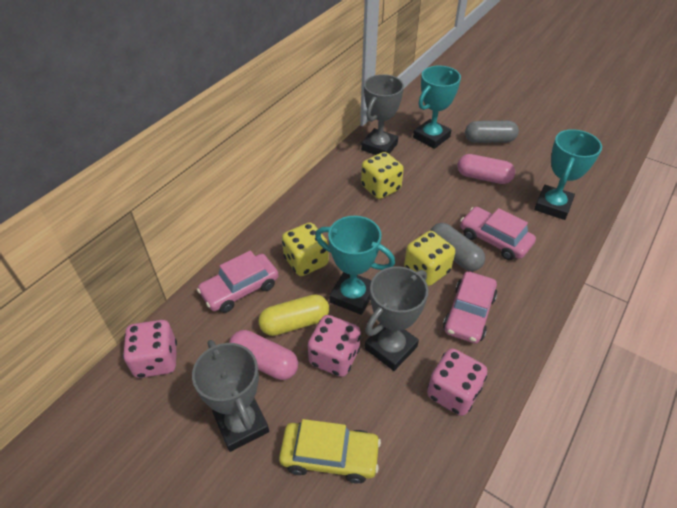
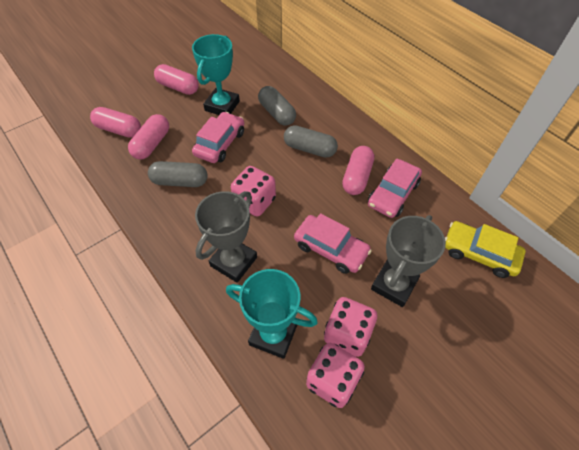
grey capsule: 2 -> 3
grey trophy: 3 -> 2
pink capsule: 2 -> 4
turquoise trophy: 3 -> 2
yellow capsule: 1 -> 0
yellow dice: 3 -> 0

